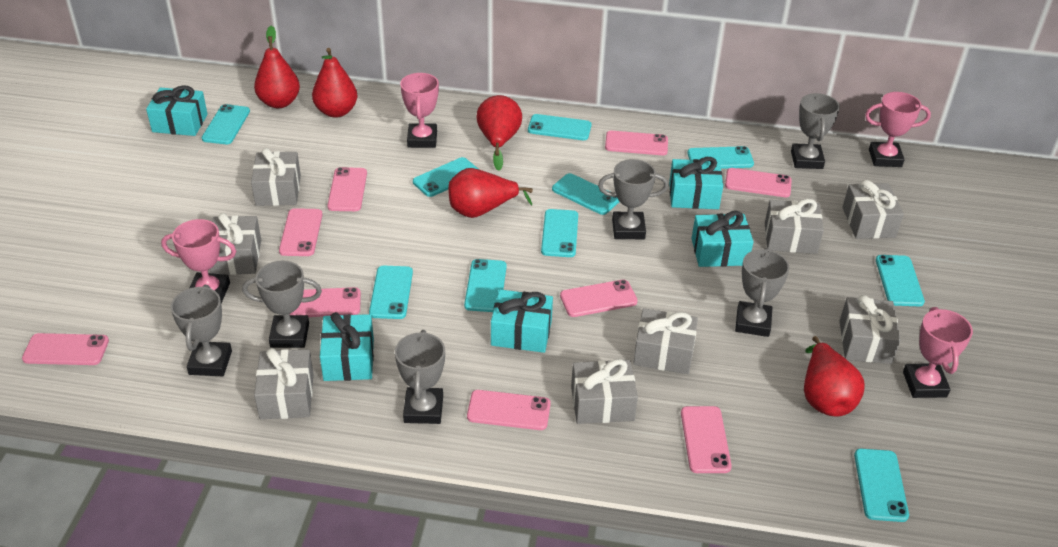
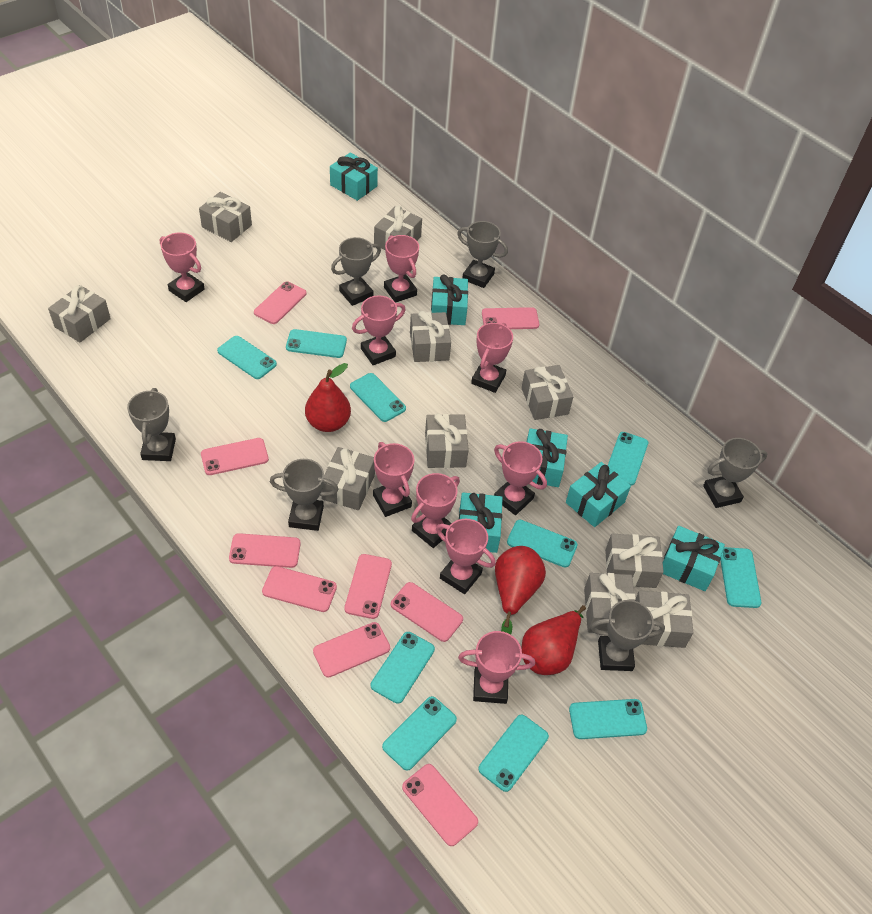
grey gift: 8 -> 10
pink trophy: 4 -> 9
red pear: 5 -> 3
turquoise gift: 5 -> 6

